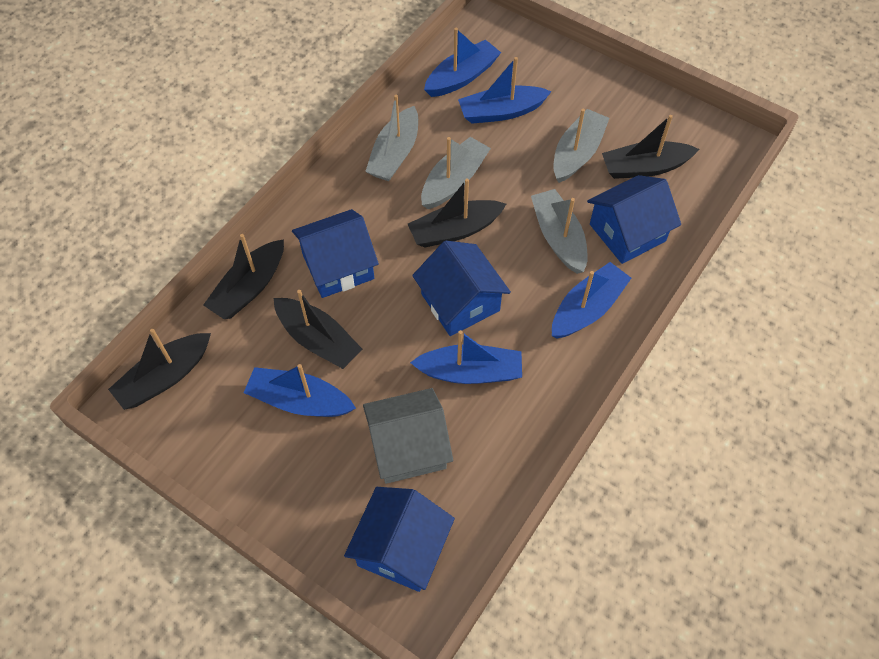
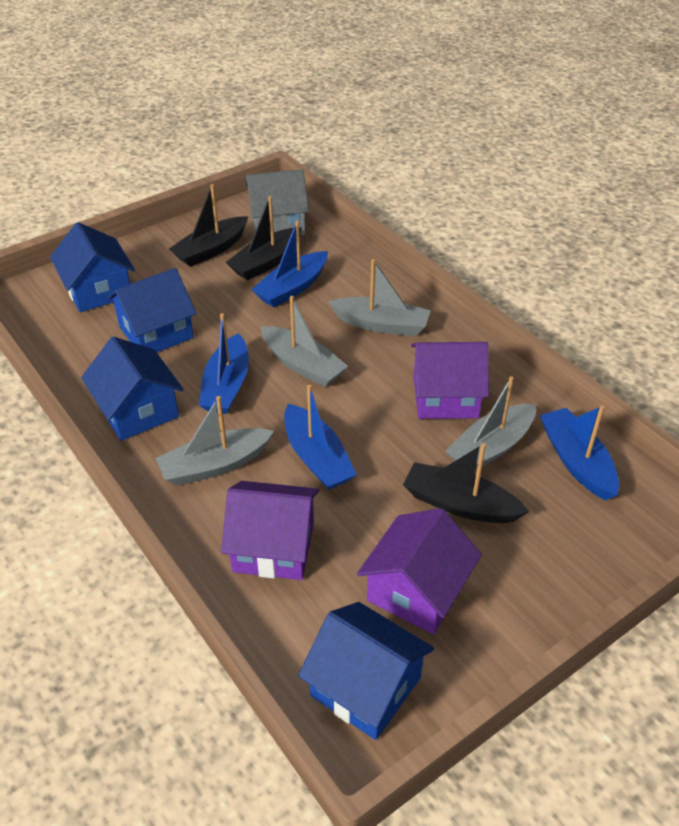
black boat: 5 -> 3
blue boat: 5 -> 4
purple house: 0 -> 3

